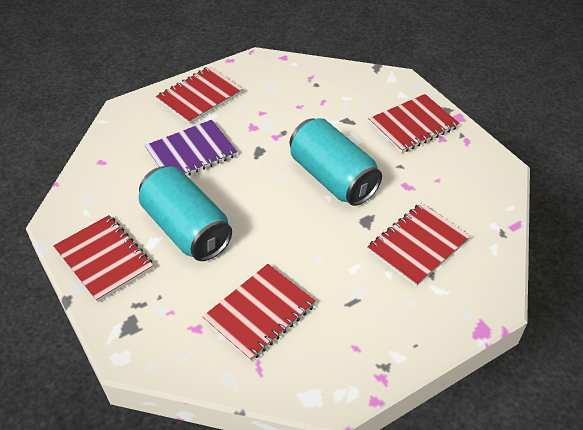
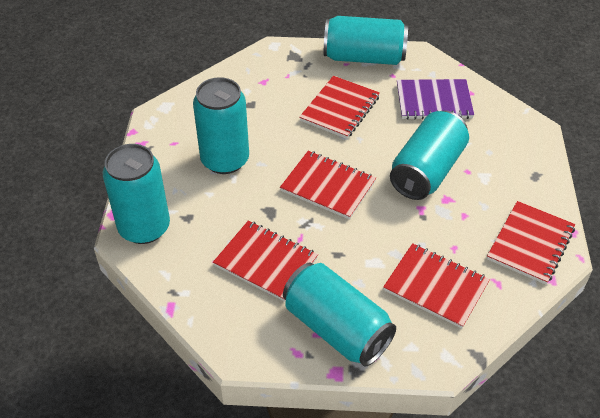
turquoise can: 2 -> 5

